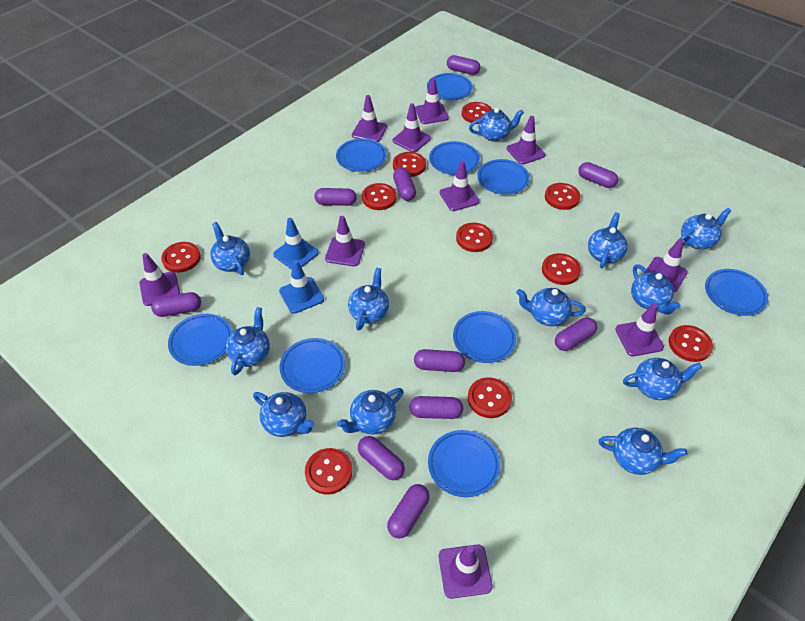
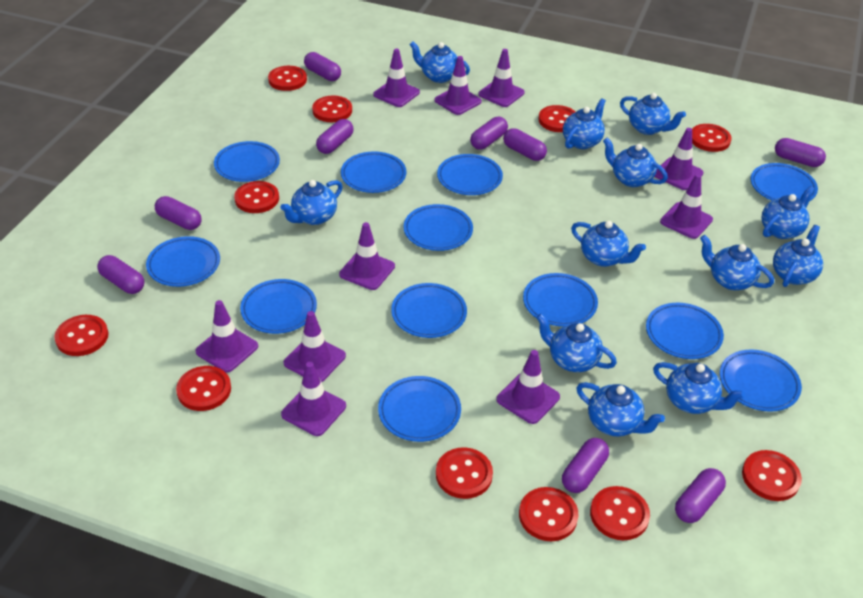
blue plate: 9 -> 12
blue traffic cone: 2 -> 0
purple capsule: 10 -> 9
red button: 10 -> 11

